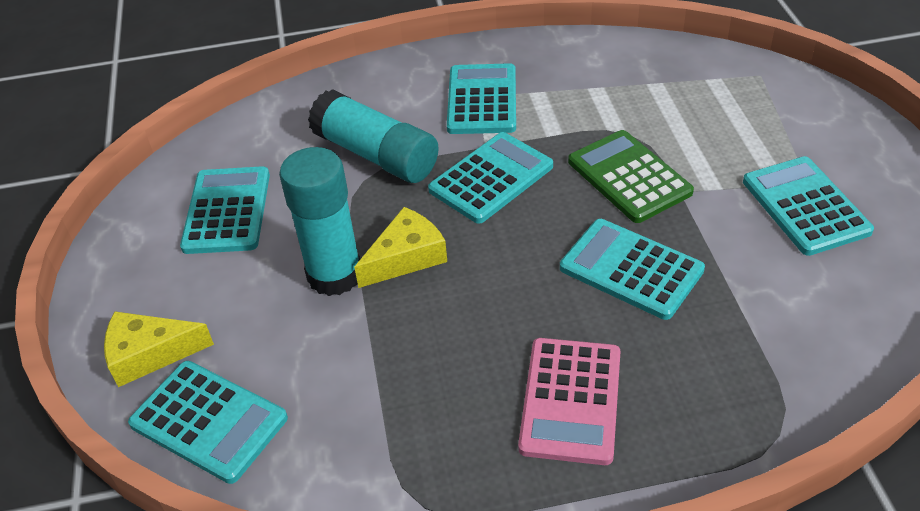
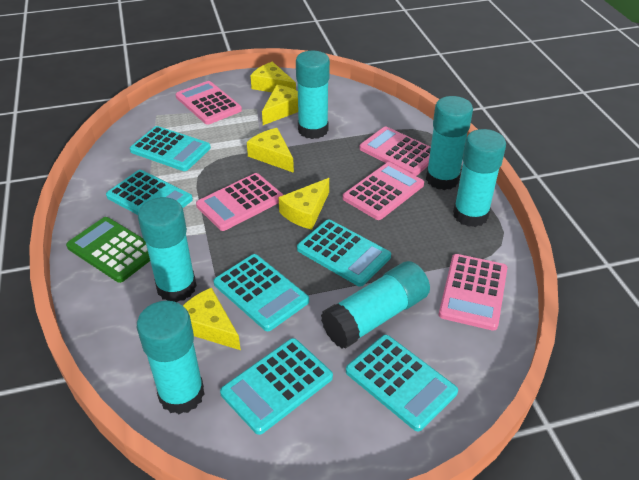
pink calculator: 1 -> 5
turquoise glue stick: 2 -> 6
yellow cheese: 2 -> 5

